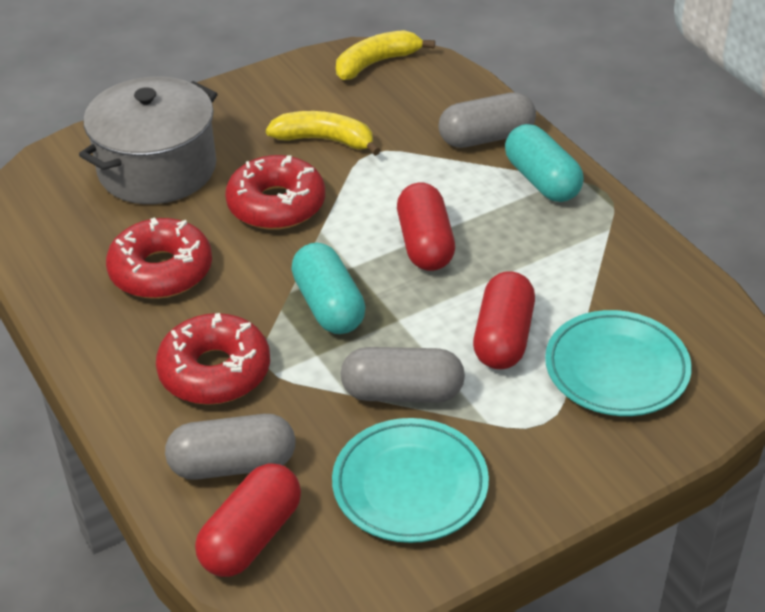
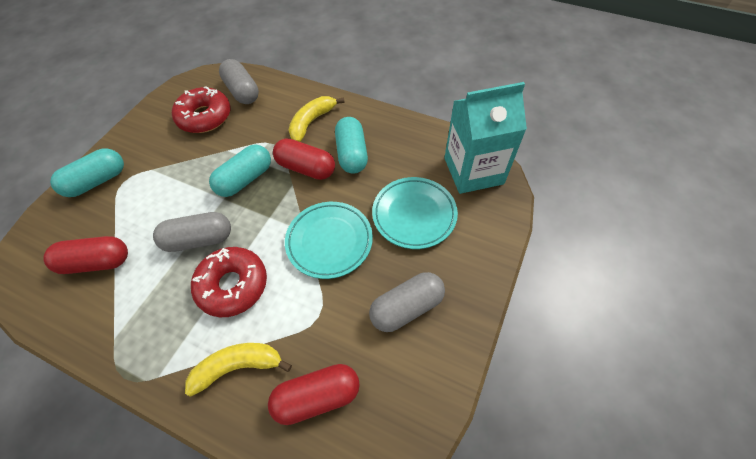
grey pot: 1 -> 0
red donut: 3 -> 2
turquoise capsule: 2 -> 3
turquoise carton: 0 -> 1

